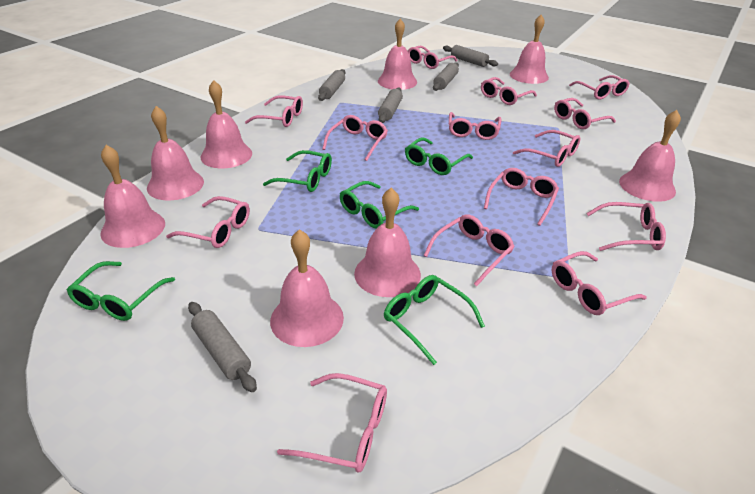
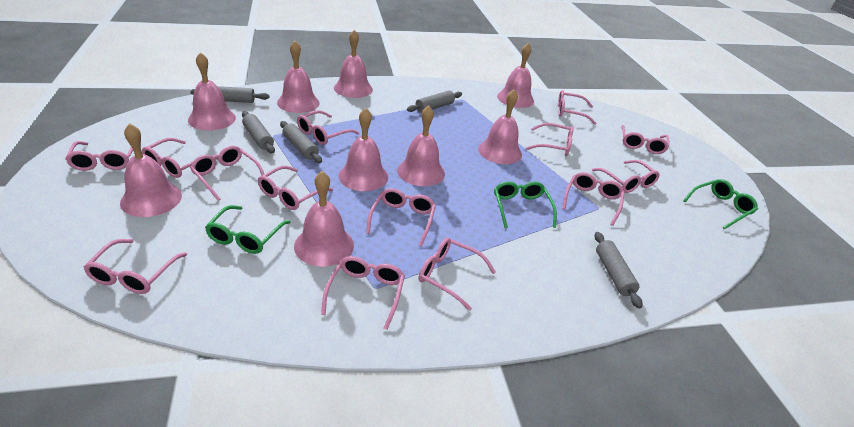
green glasses: 5 -> 3
pink bell: 8 -> 9

